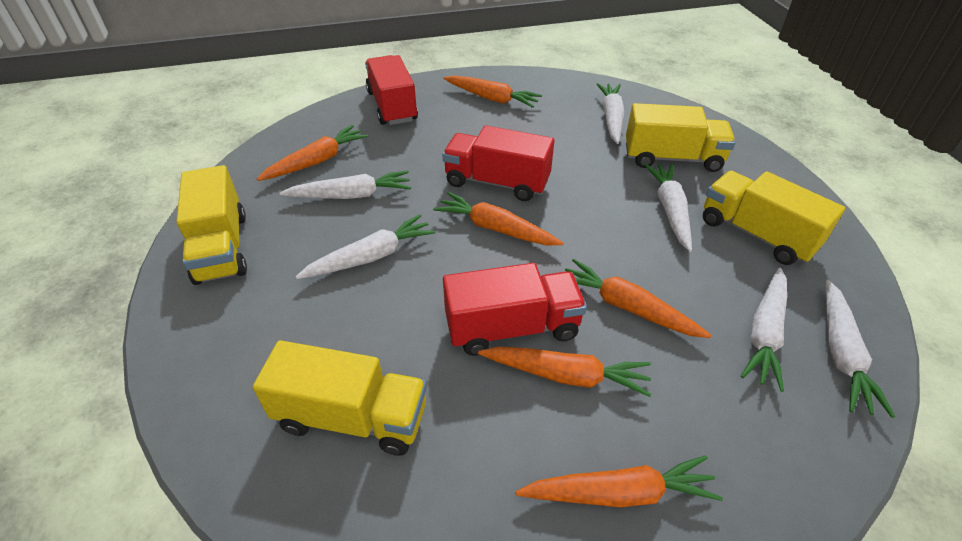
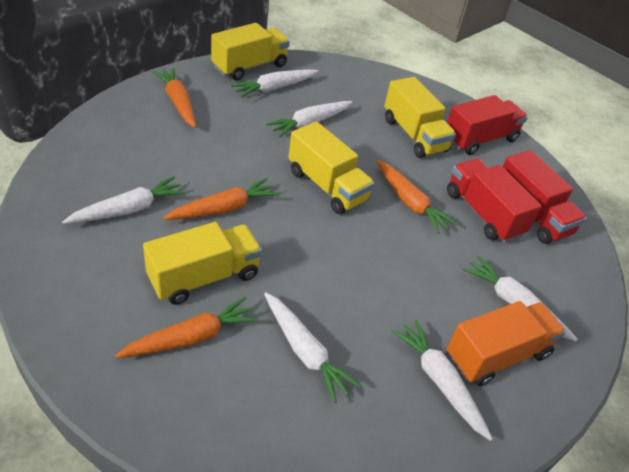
orange carrot: 6 -> 4
orange truck: 0 -> 1

